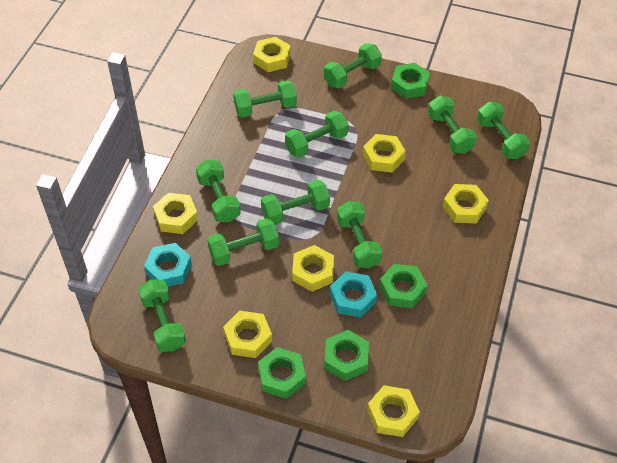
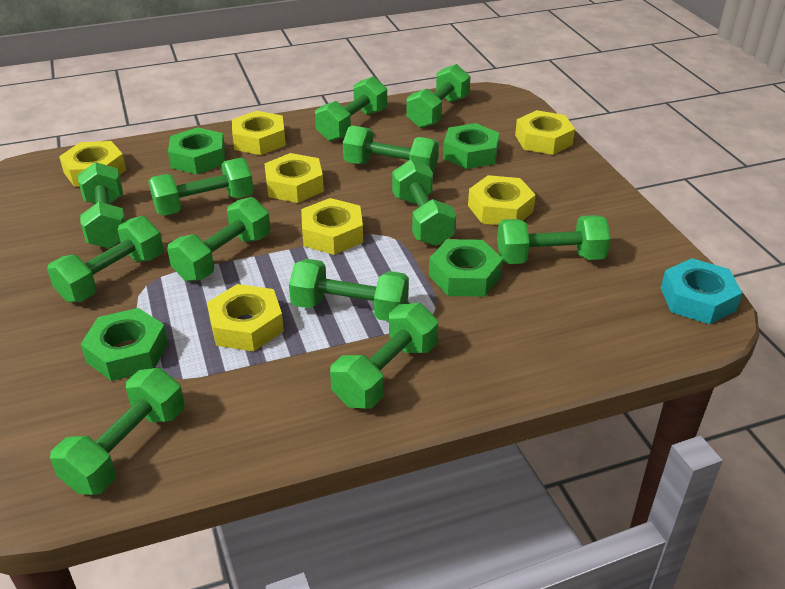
green dumbbell: 10 -> 12
turquoise nut: 2 -> 1

